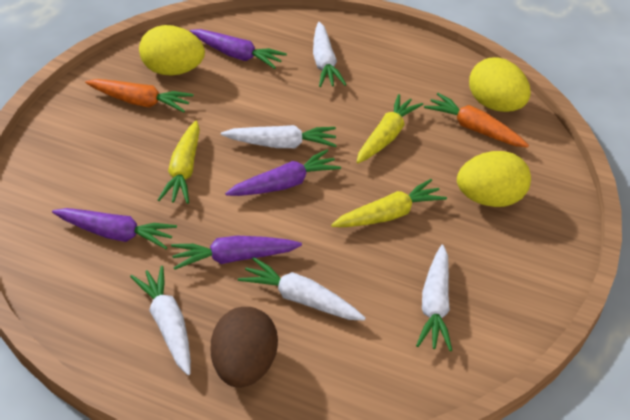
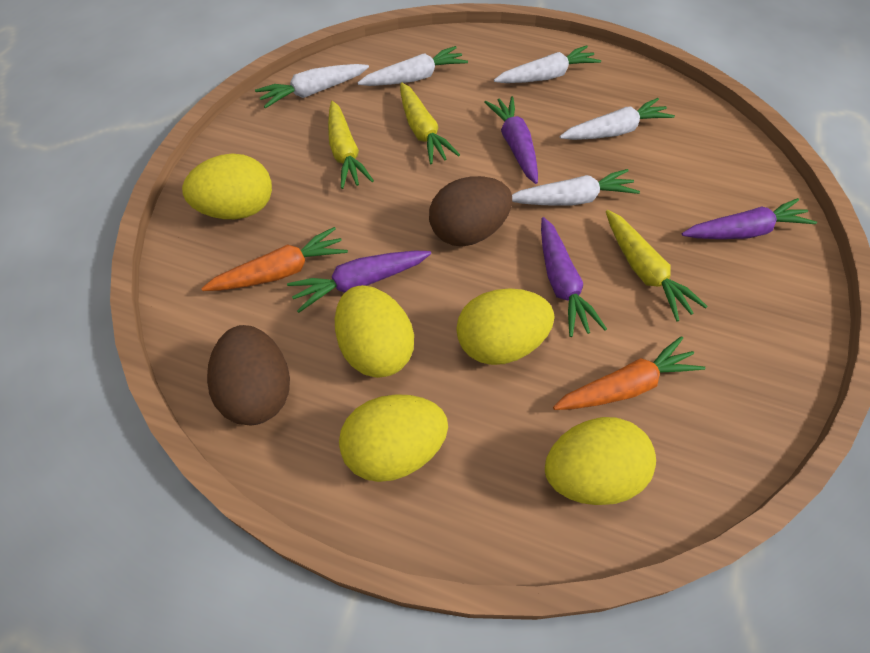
brown egg: 1 -> 2
yellow egg: 3 -> 5

